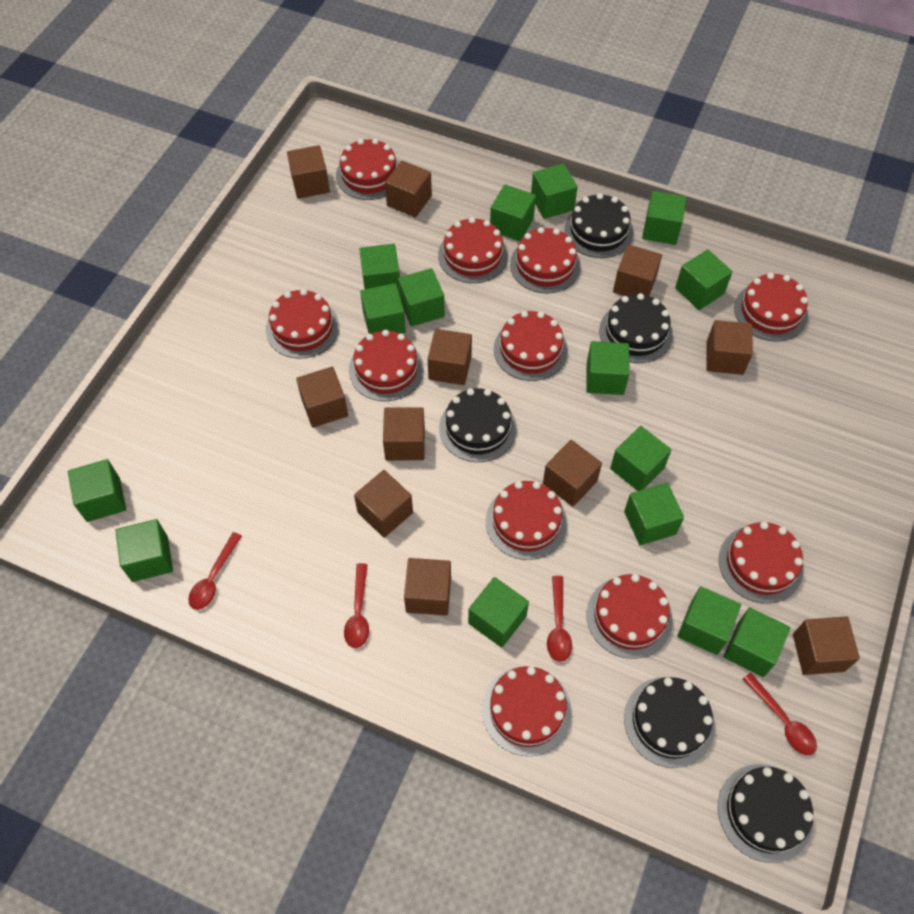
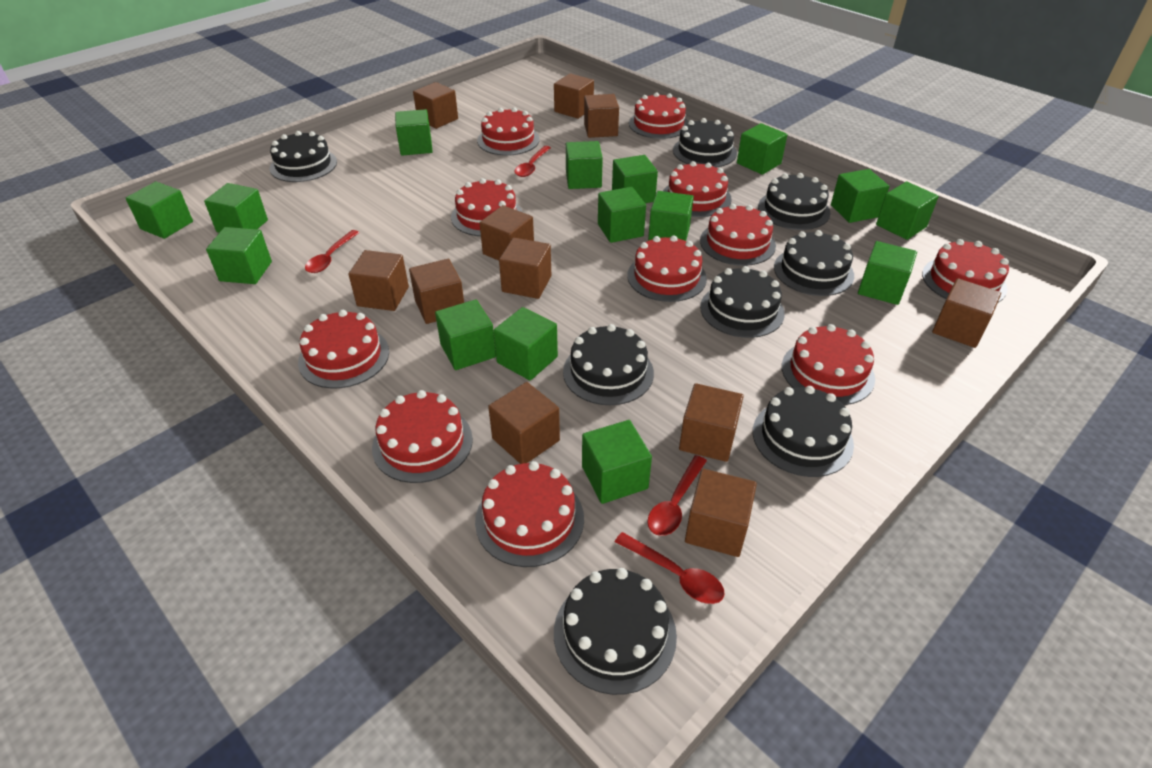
black cake: 5 -> 8

